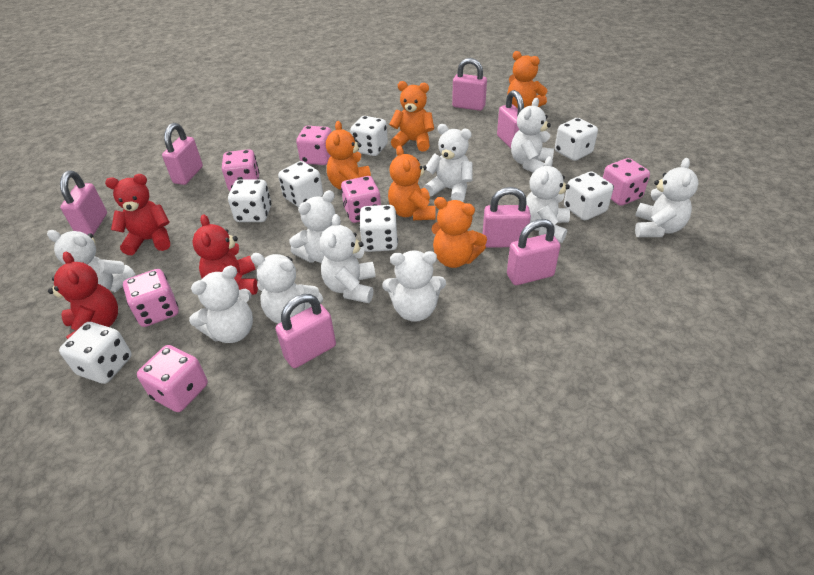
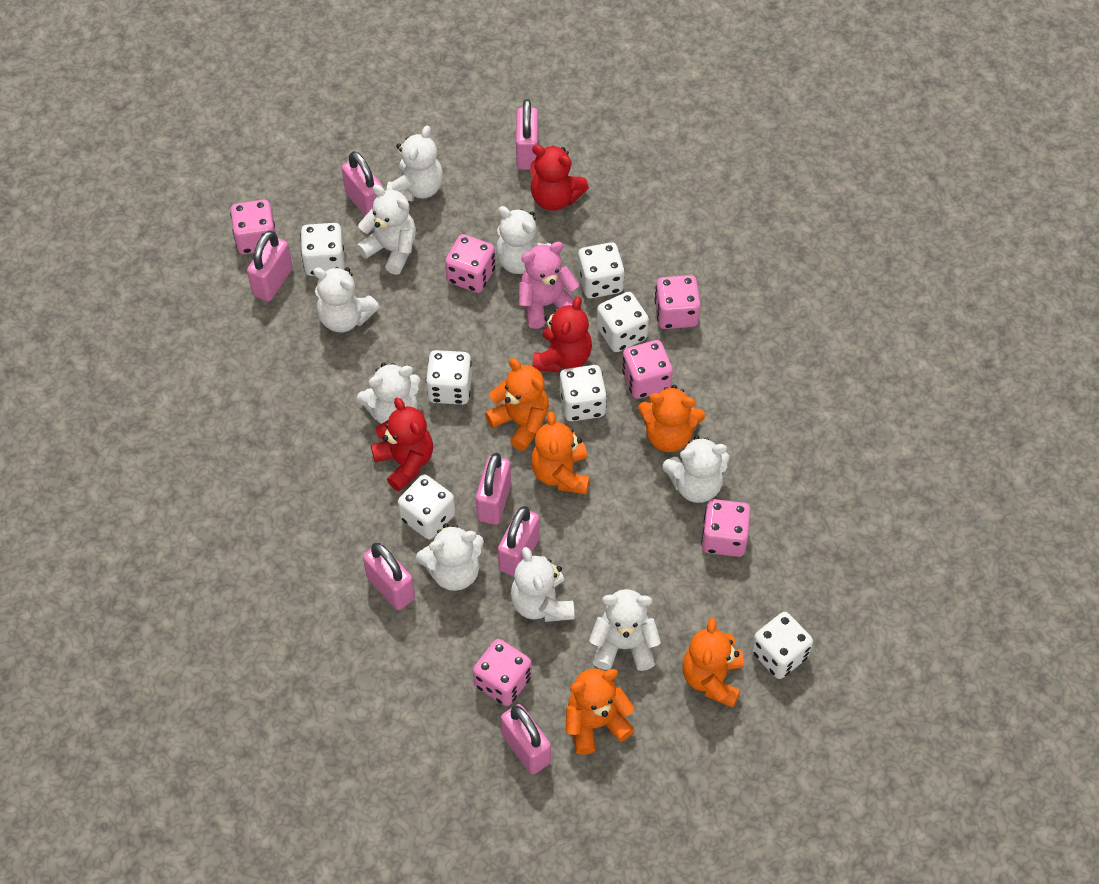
pink teddy bear: 0 -> 1
white teddy bear: 10 -> 9

